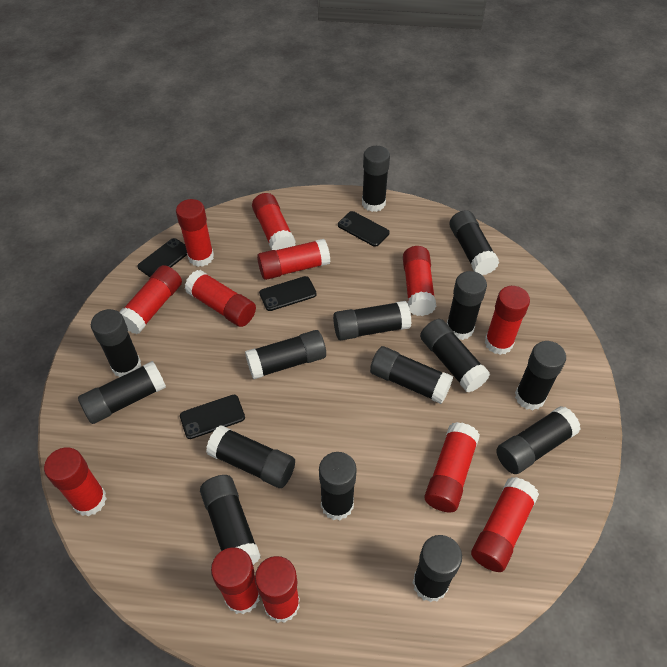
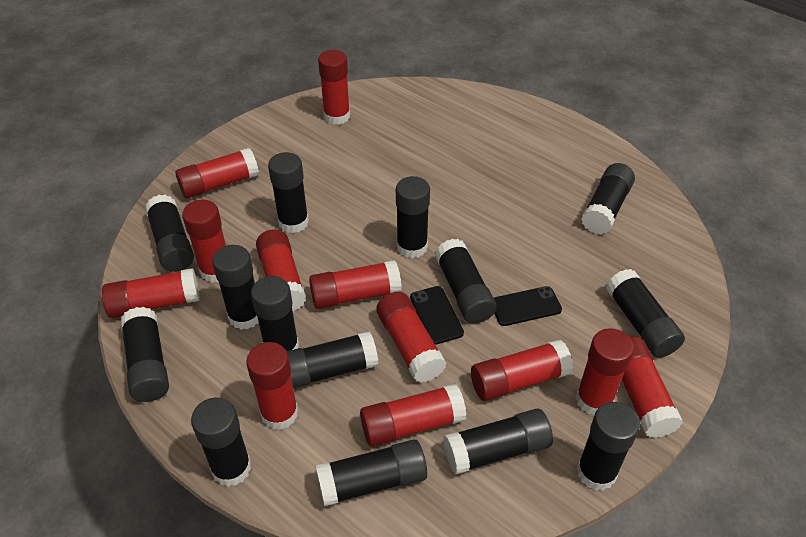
black glue stick: 15 -> 14
black phone: 4 -> 2

